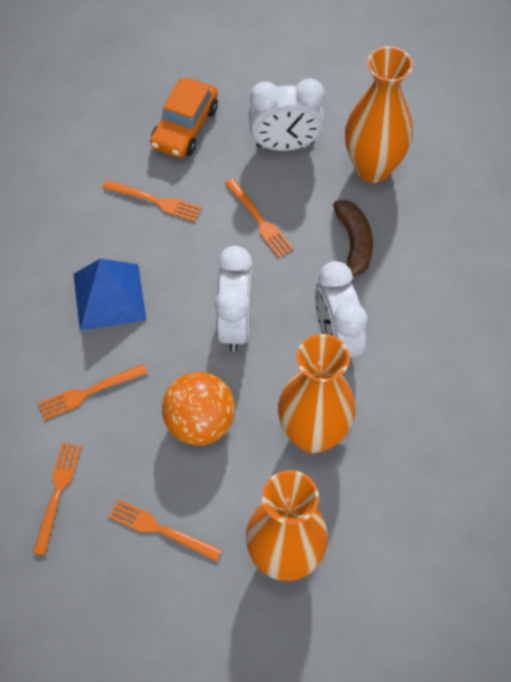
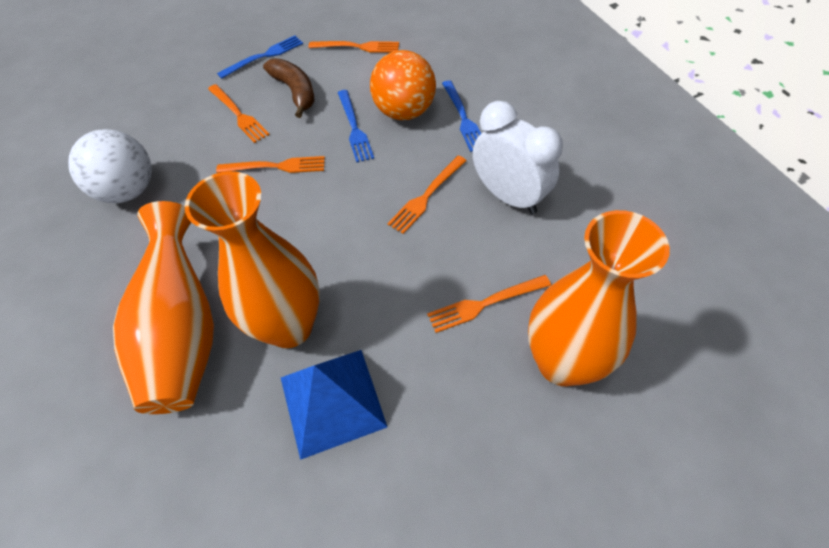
blue fork: 0 -> 3
orange car: 1 -> 0
white ball: 0 -> 1
white clock: 3 -> 1

